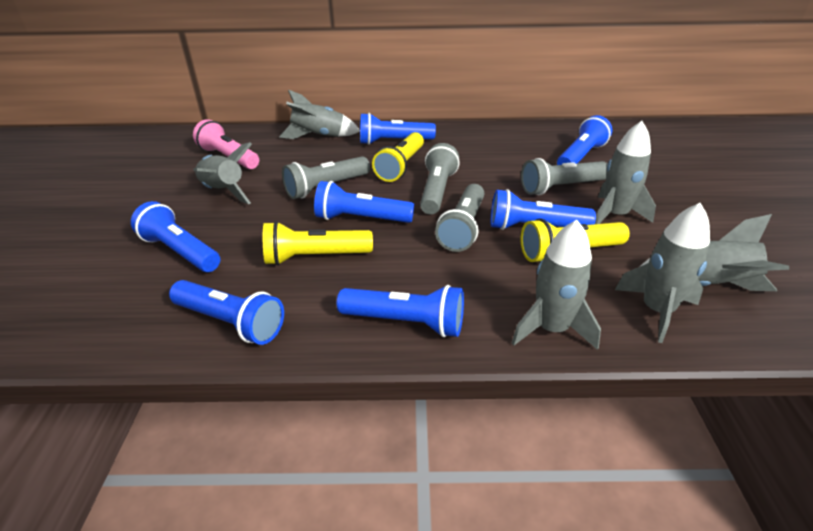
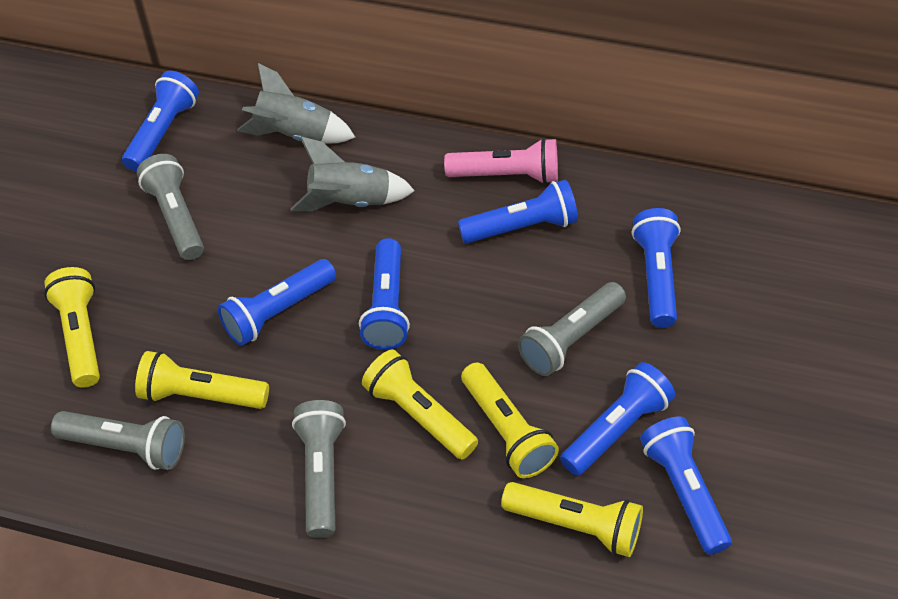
grey rocket: 6 -> 2
yellow flashlight: 3 -> 5

